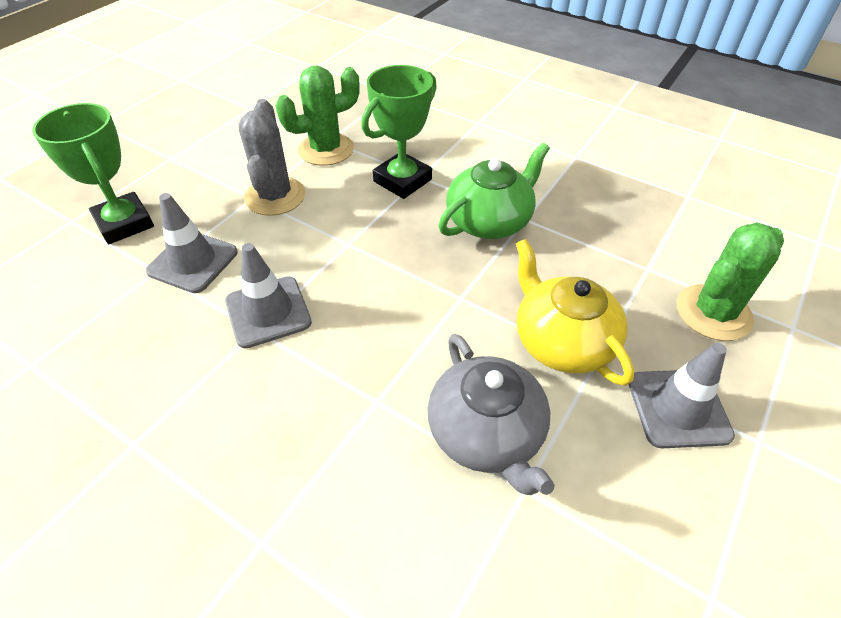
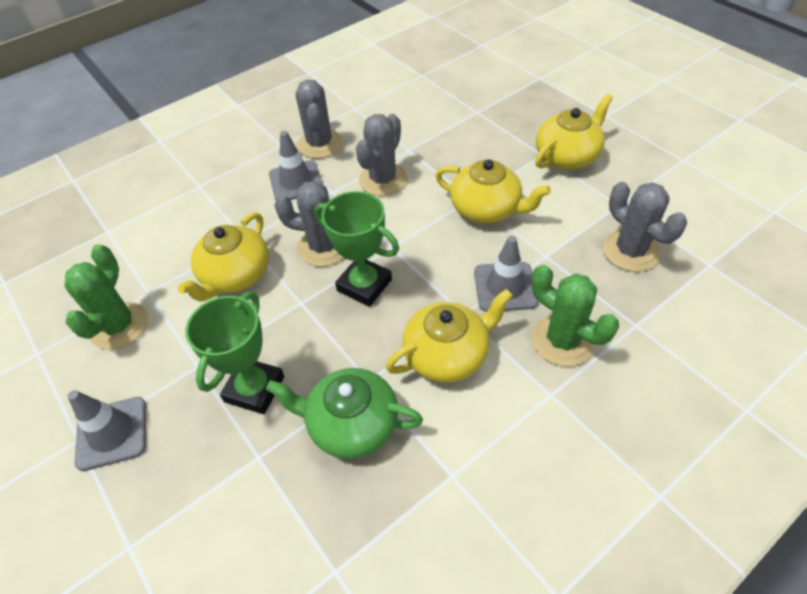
grey cactus: 1 -> 4
grey teapot: 1 -> 0
yellow teapot: 1 -> 4

